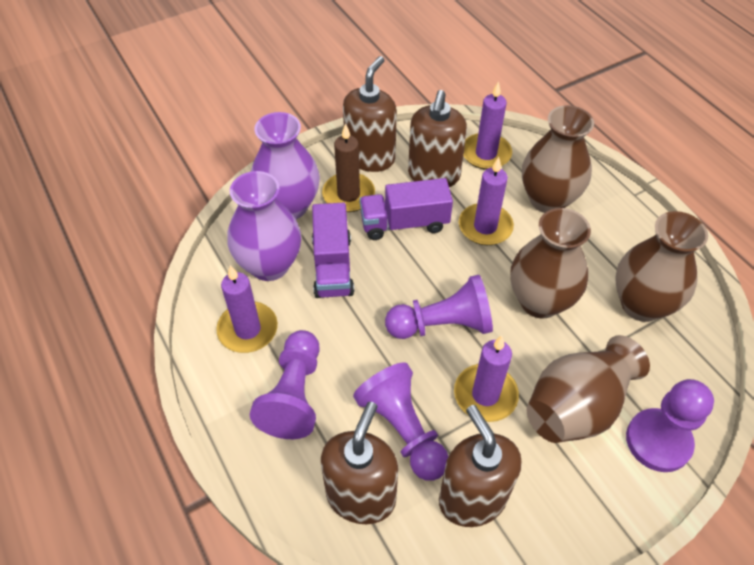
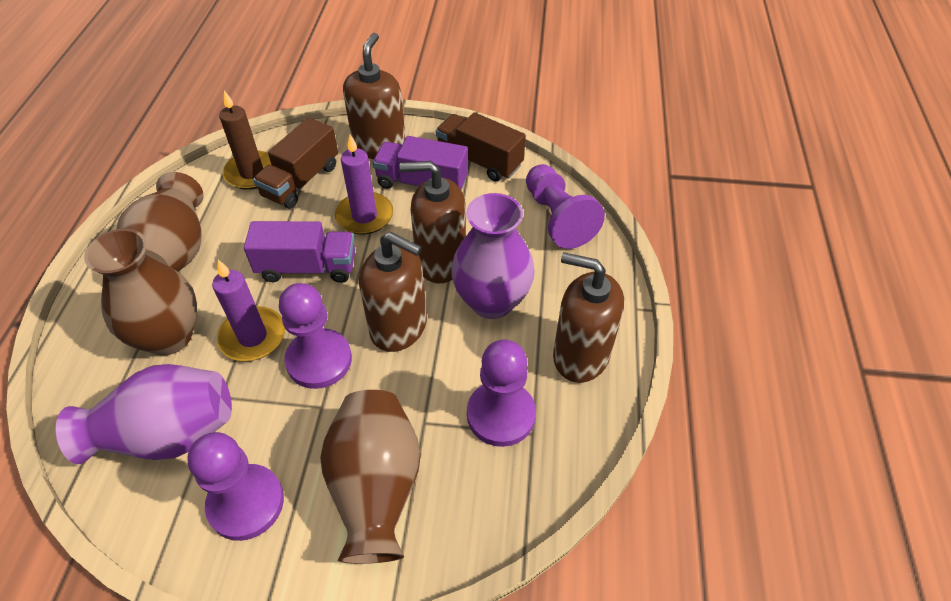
brown truck: 0 -> 2
brown vase: 4 -> 3
purple candle: 4 -> 2

